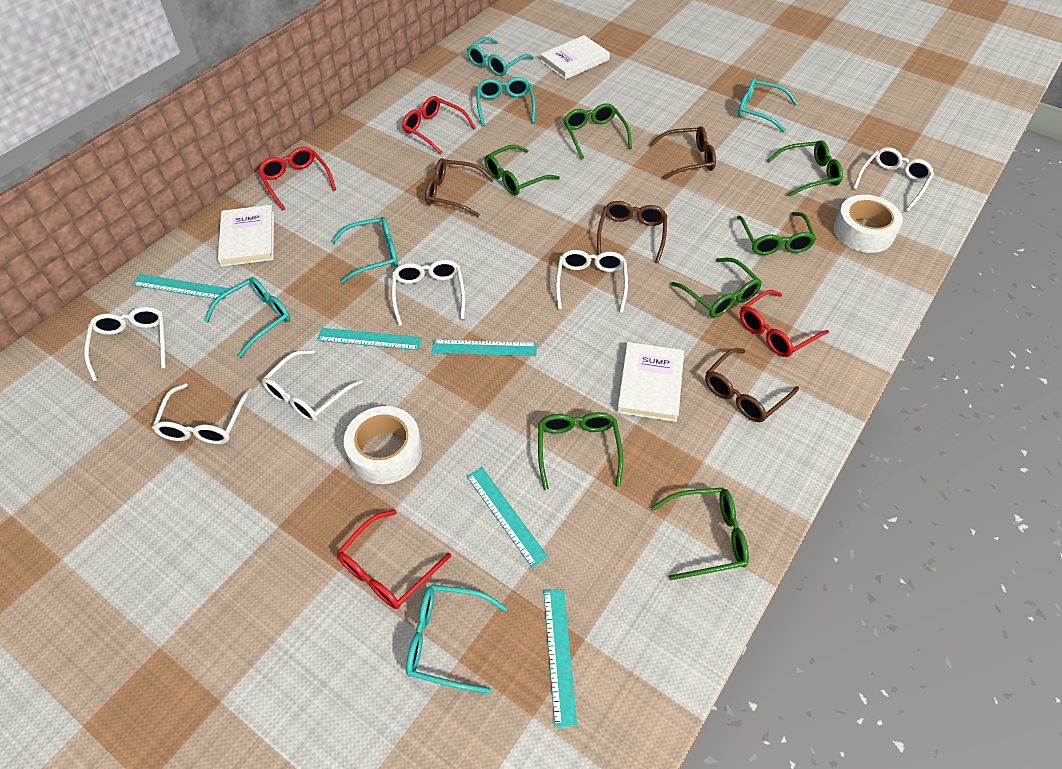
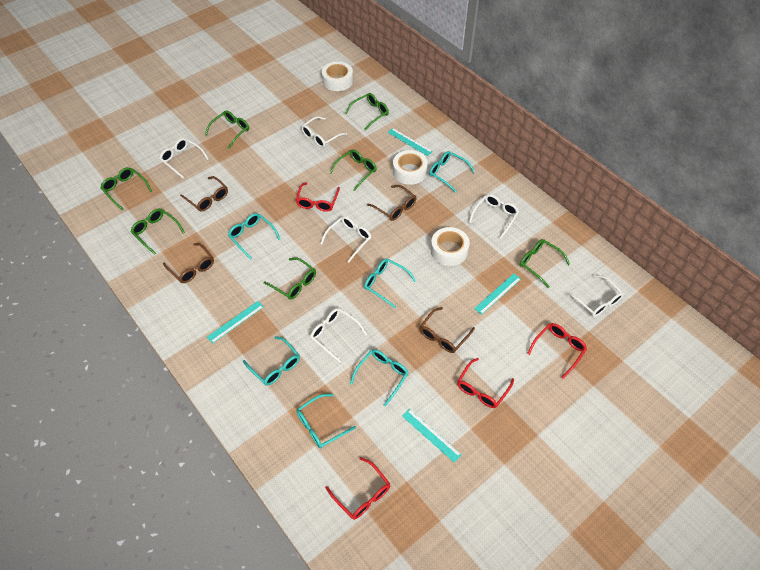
turquoise ruler: 5 -> 4
white book: 3 -> 0
white tape: 2 -> 3

